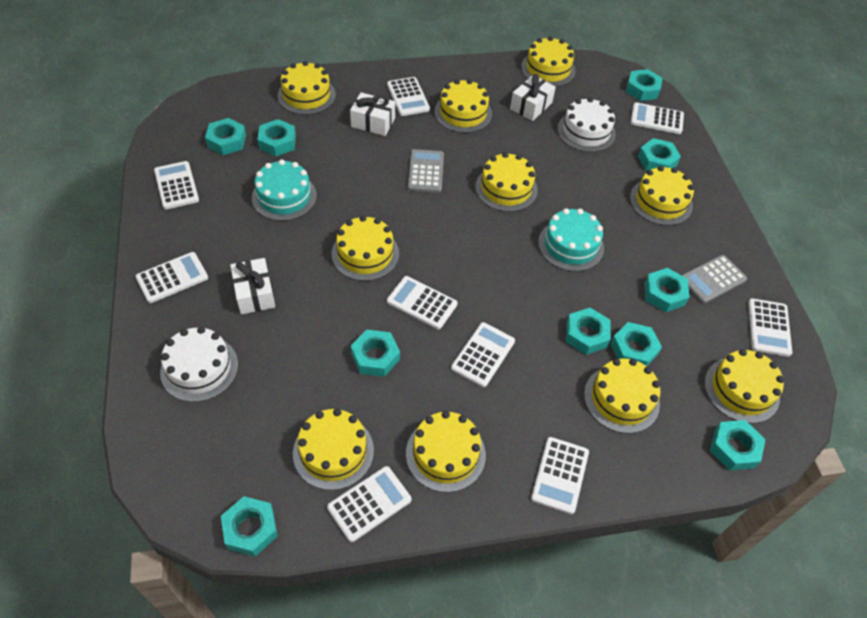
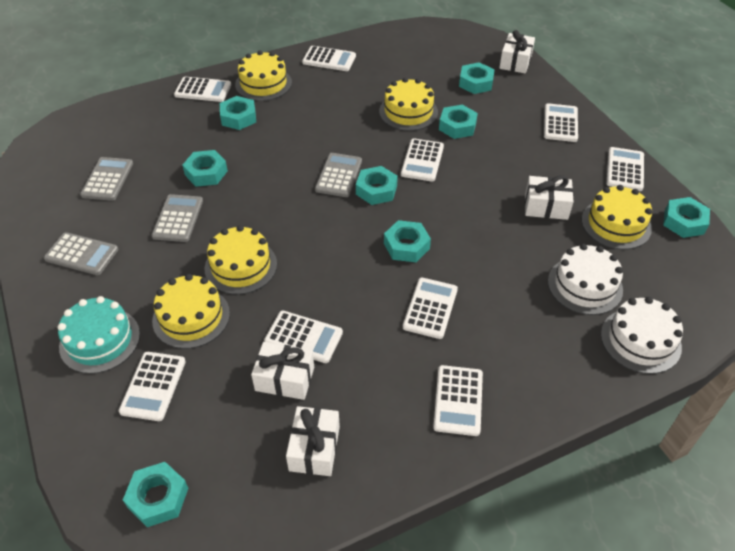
grey calculator: 2 -> 4
turquoise cake: 2 -> 1
turquoise nut: 10 -> 8
white gift: 3 -> 4
yellow cake: 10 -> 5

